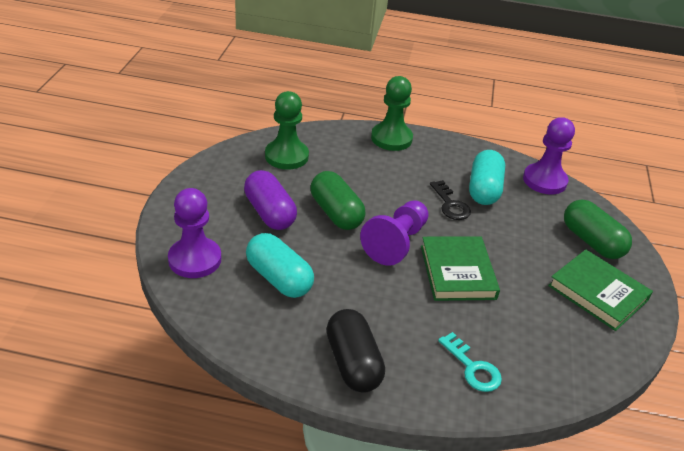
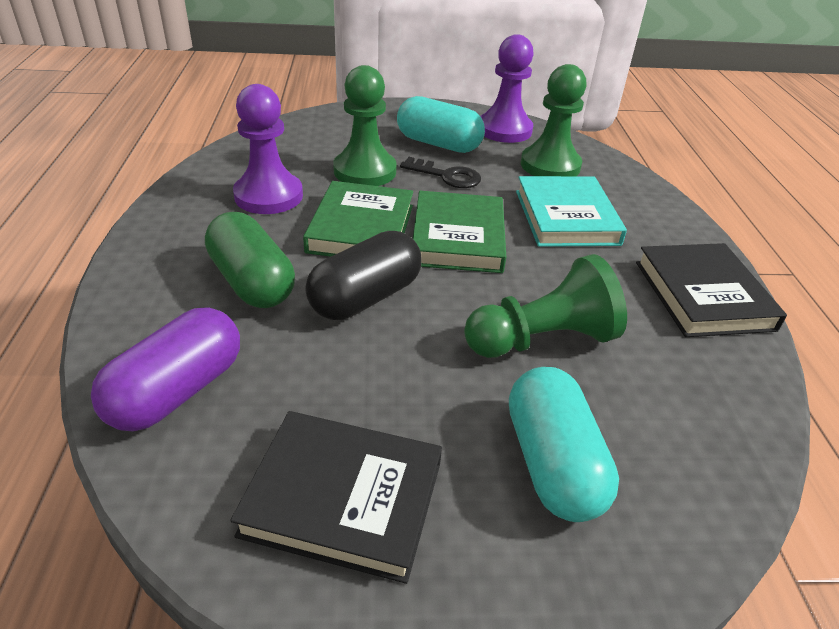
black book: 0 -> 2
green capsule: 2 -> 1
green pawn: 2 -> 3
purple pawn: 3 -> 2
turquoise book: 0 -> 1
turquoise key: 1 -> 0

